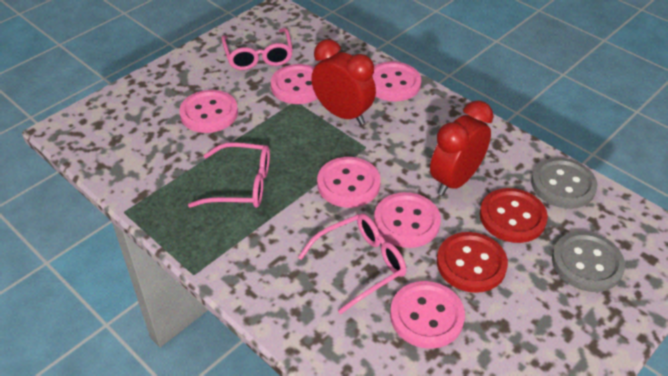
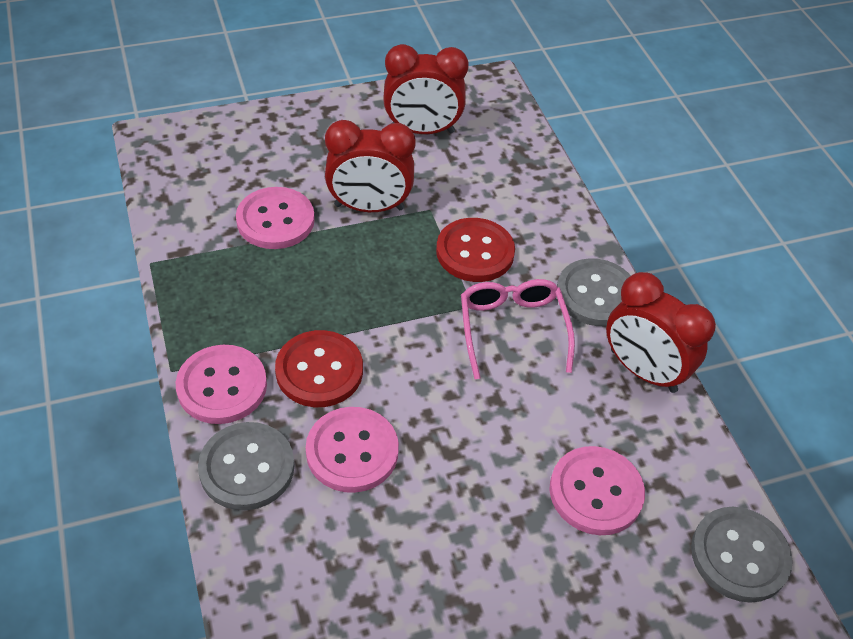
grey button: 2 -> 3
pink button: 6 -> 4
pink glasses: 3 -> 1
red clock: 2 -> 3

